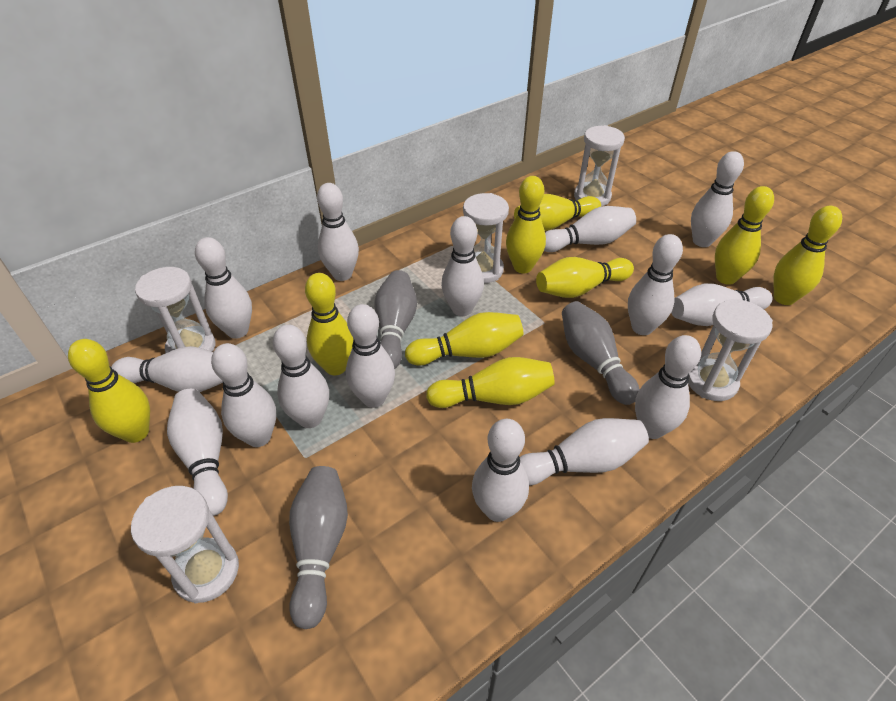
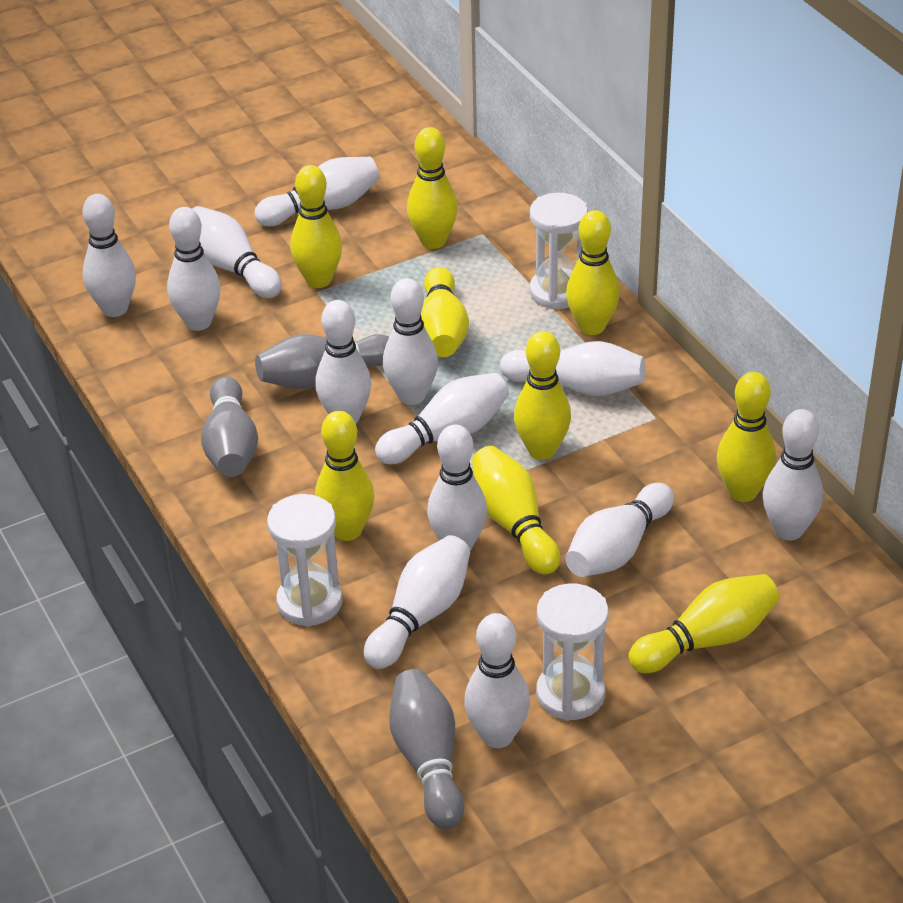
white bowling pin: 15 -> 13
white hourglass: 5 -> 3

